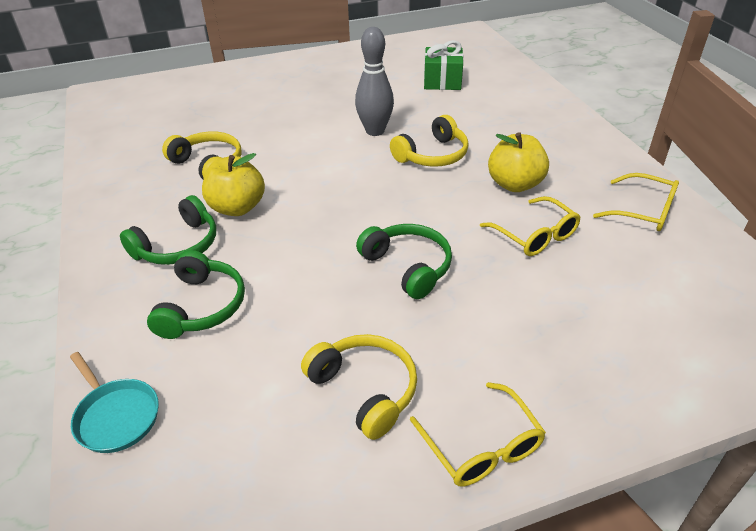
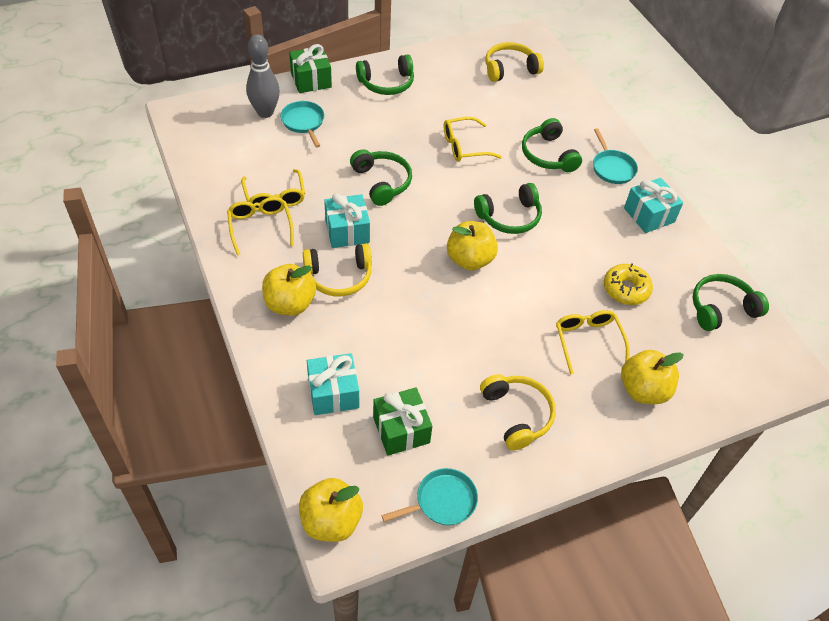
green gift: 1 -> 2
green headphones: 3 -> 5
turquoise gift: 0 -> 3
turquoise pan: 1 -> 3
yellow apple: 2 -> 4
yellow donut: 0 -> 1
yellow glasses: 3 -> 4

